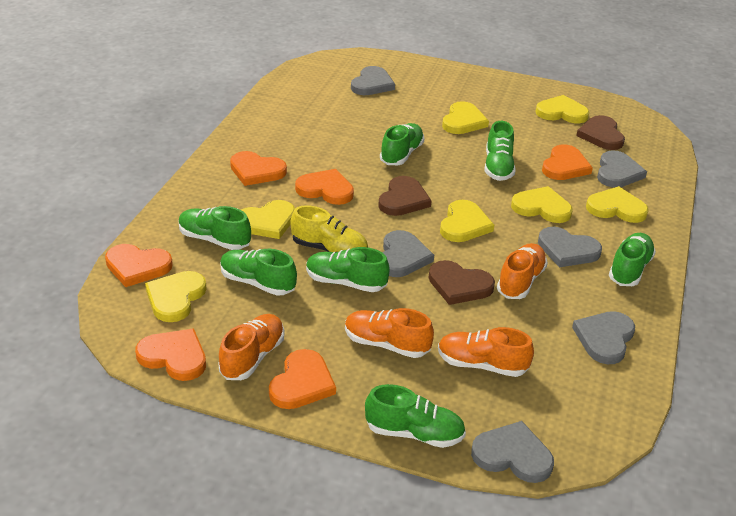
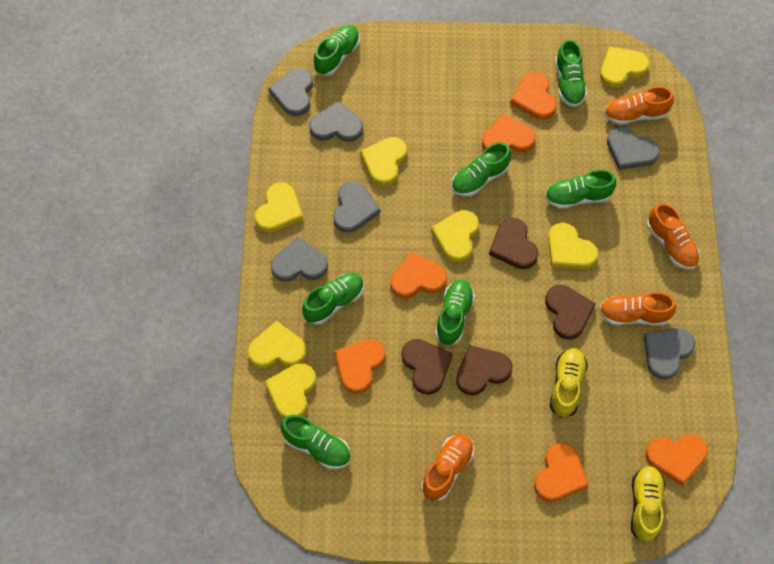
brown heart: 3 -> 4
yellow shoe: 1 -> 2

